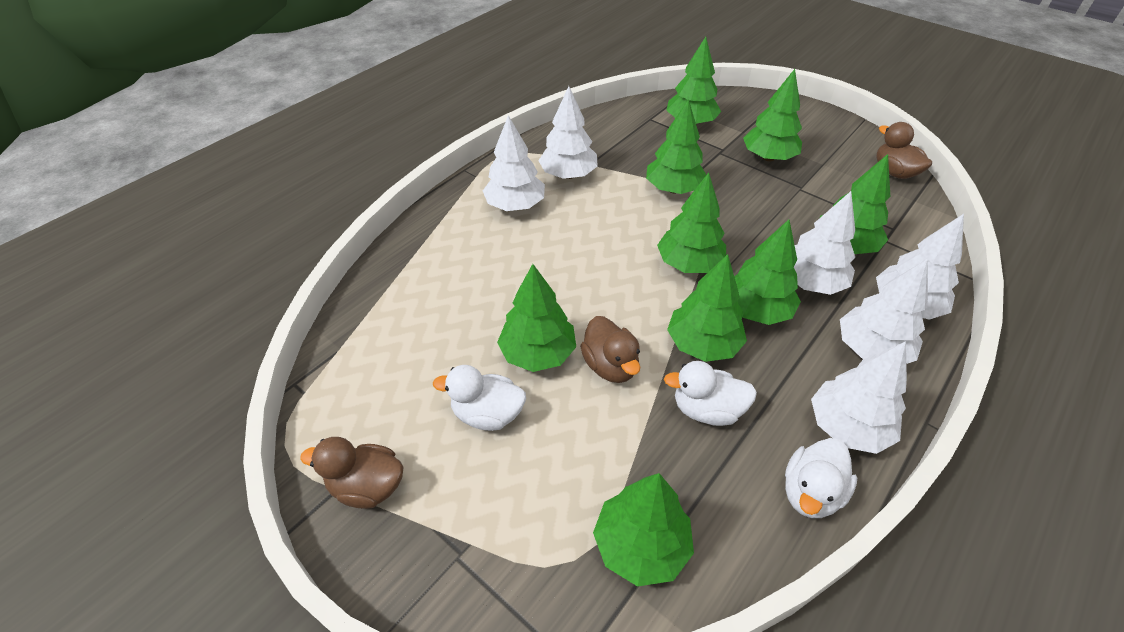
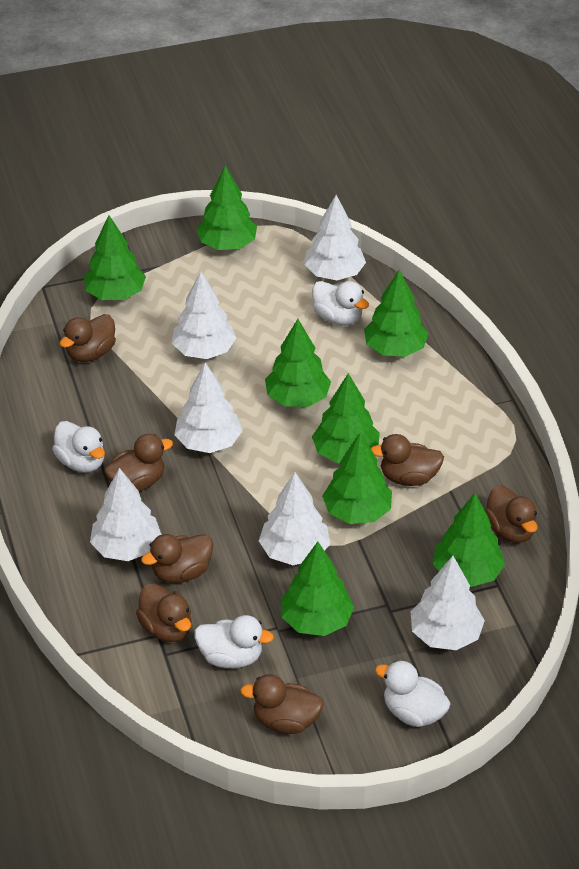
brown duck: 3 -> 7
green tree: 9 -> 8
white duck: 3 -> 4

